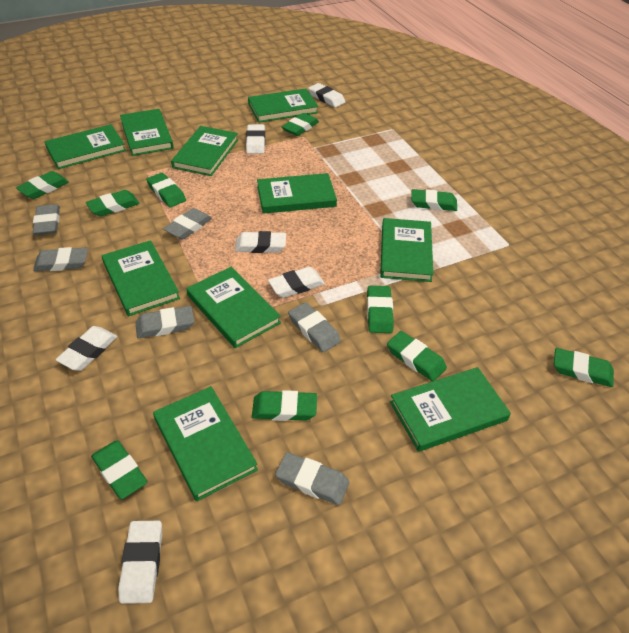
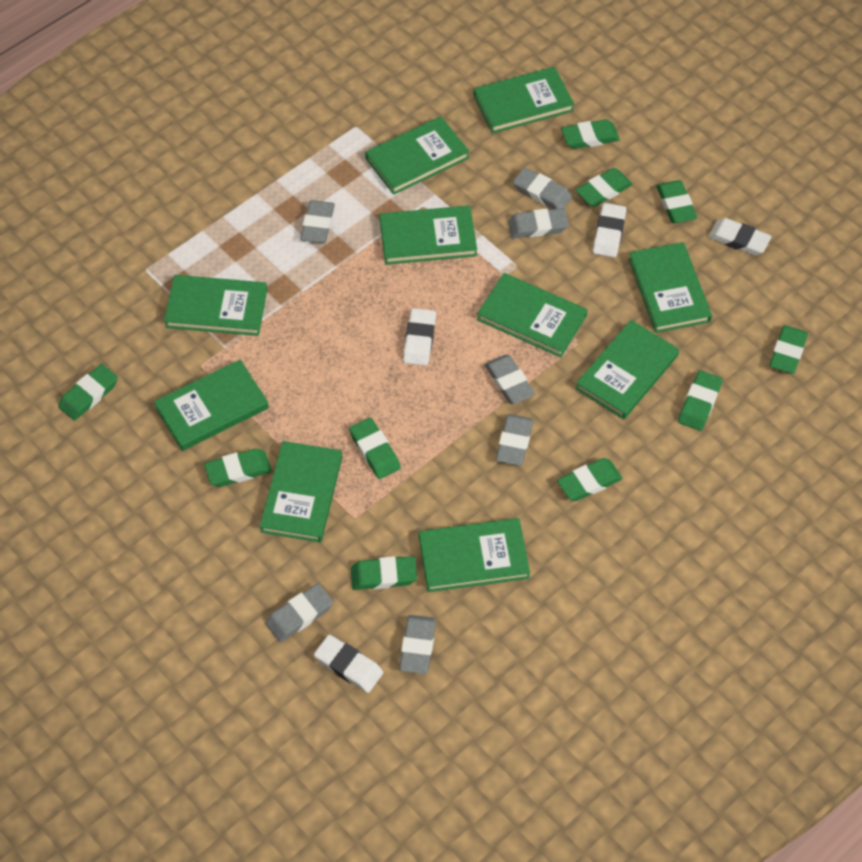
grey eraser: 6 -> 7
white eraser: 6 -> 4

